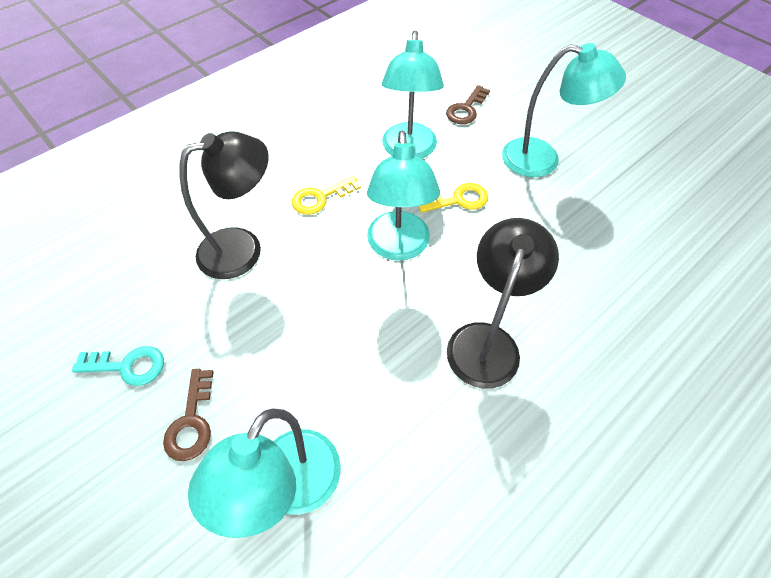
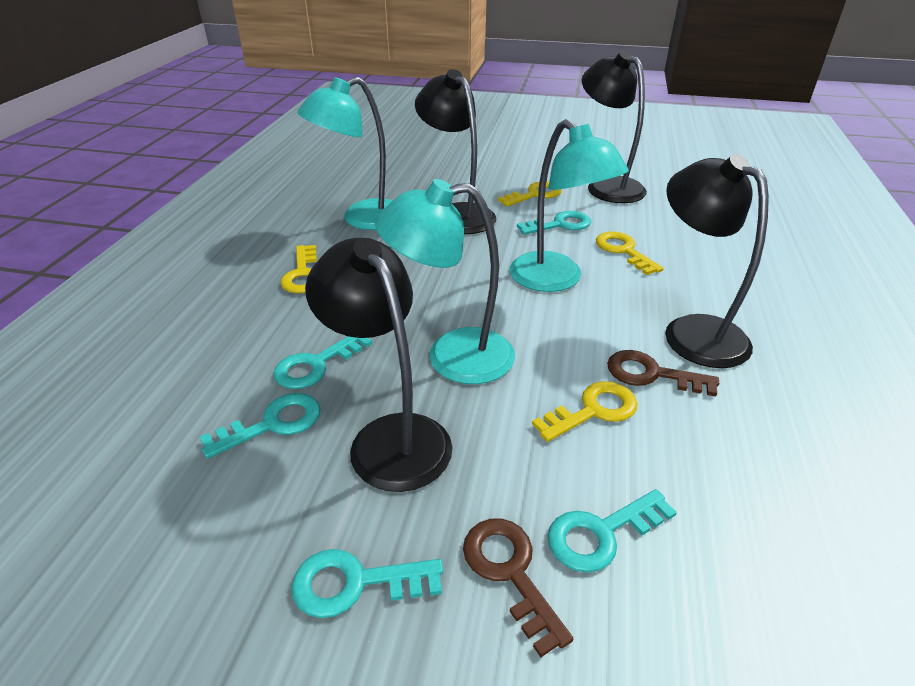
black lamp: 2 -> 4
turquoise key: 1 -> 5
turquoise lamp: 4 -> 3
yellow key: 2 -> 4

